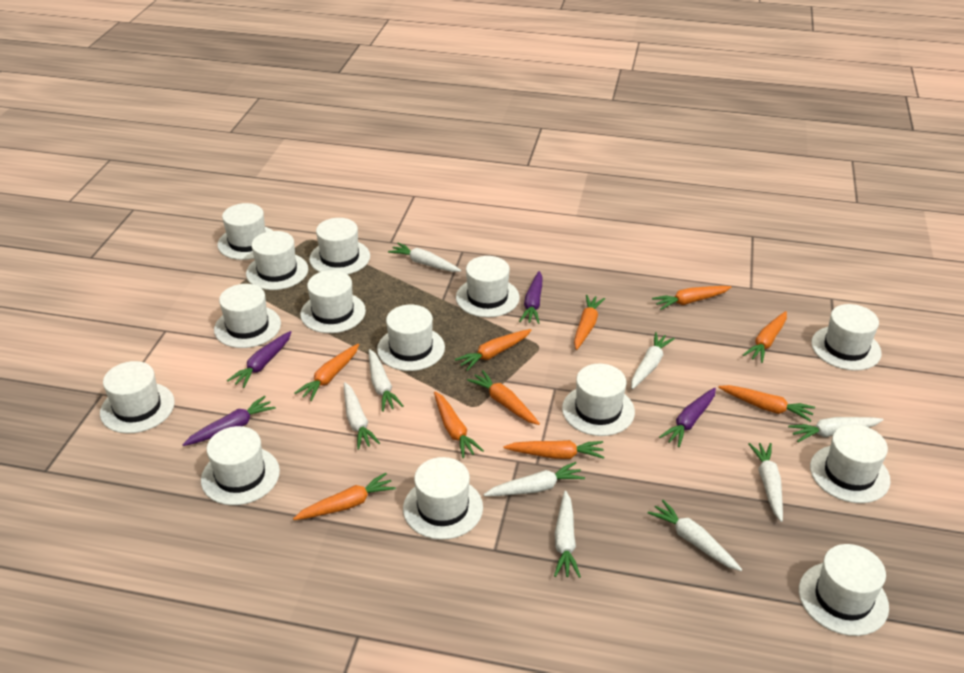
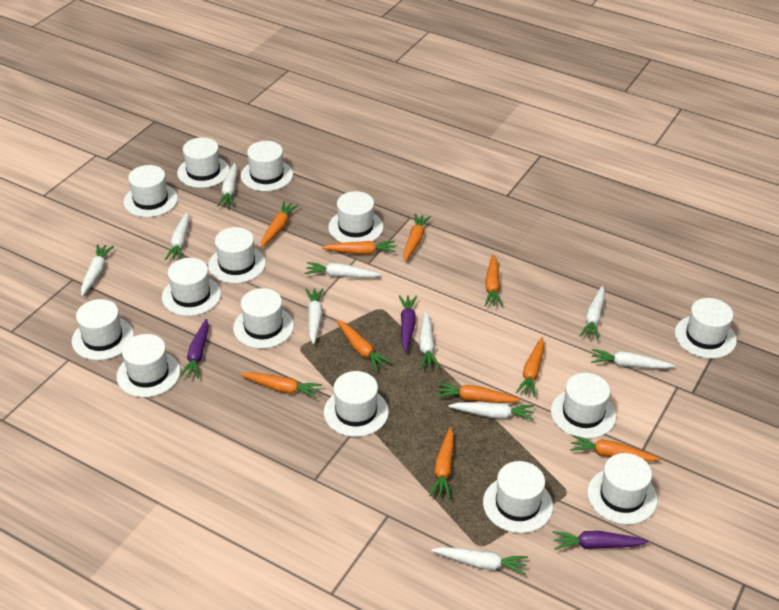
purple carrot: 4 -> 3
white carrot: 9 -> 10

